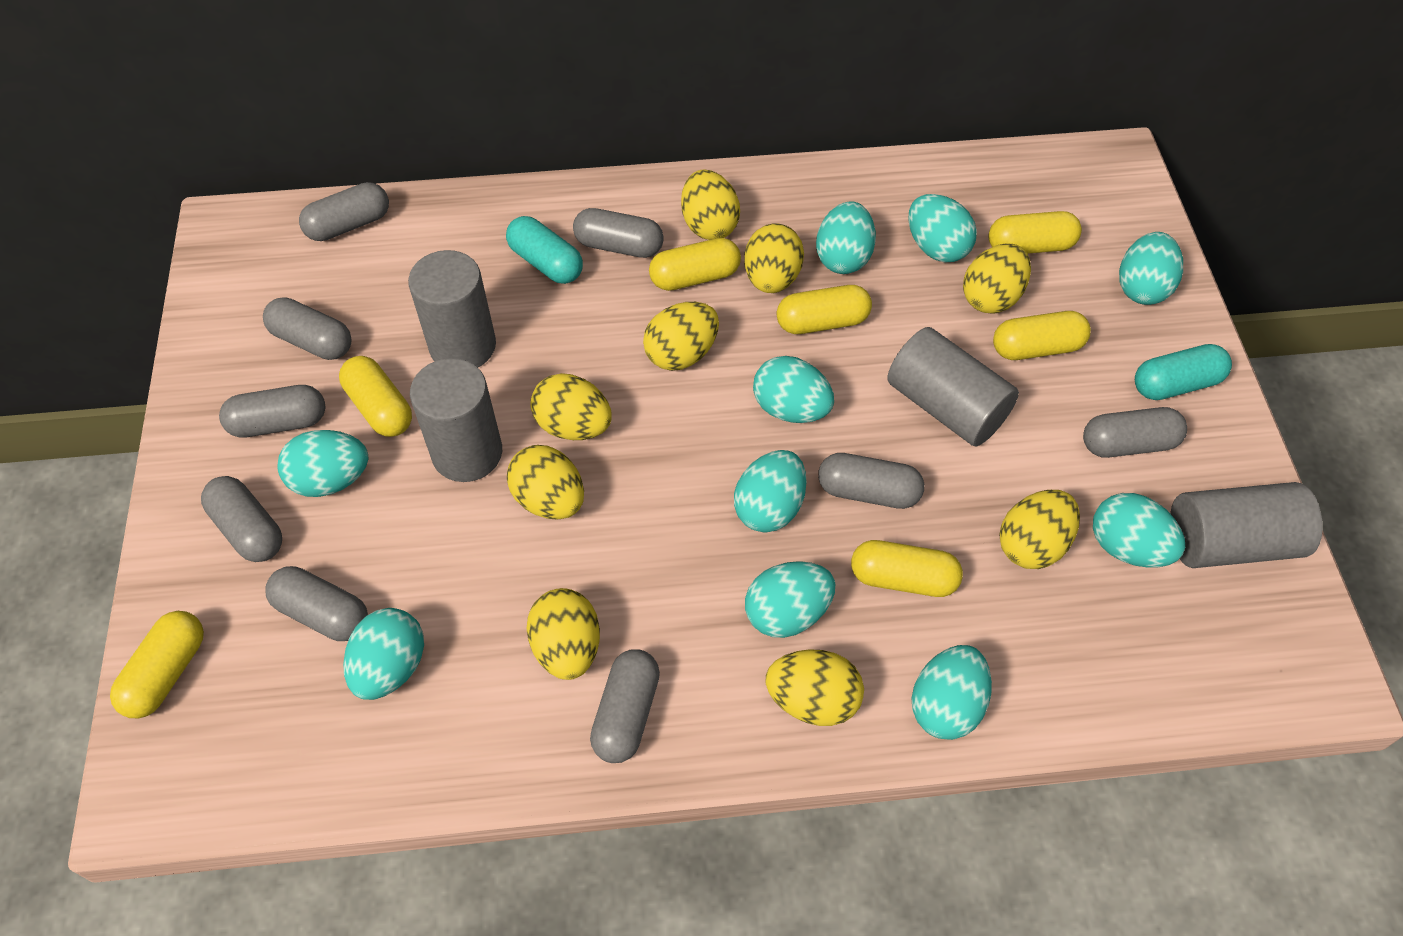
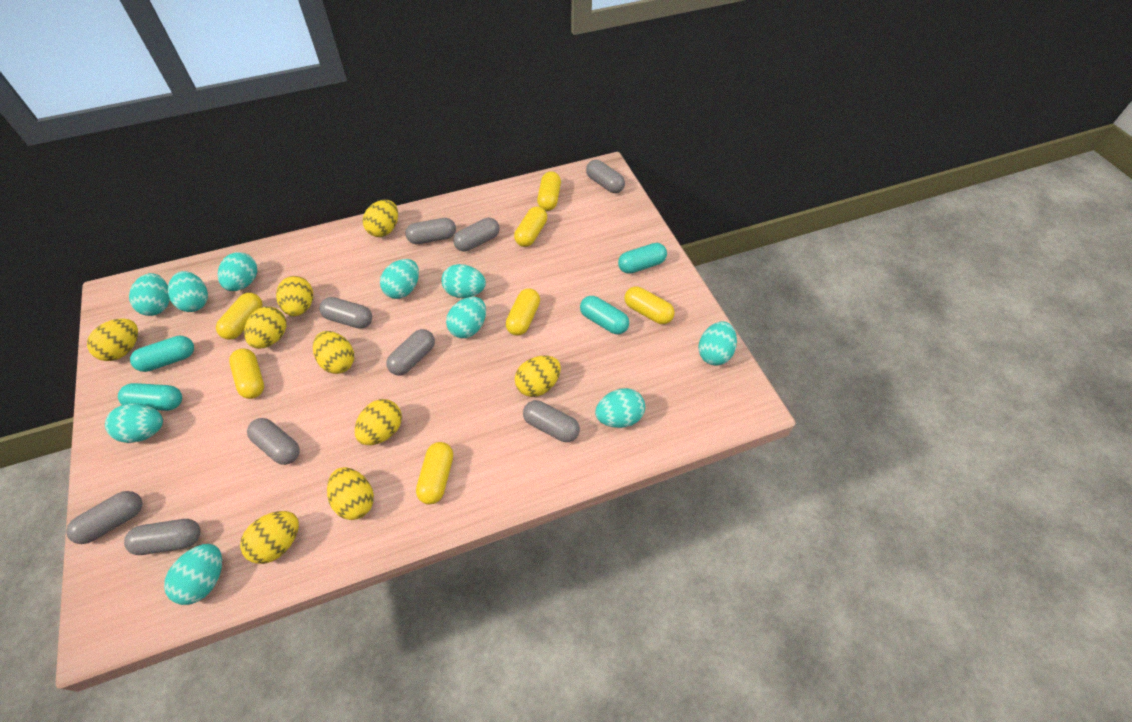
grey cylinder: 4 -> 0
turquoise capsule: 2 -> 4

